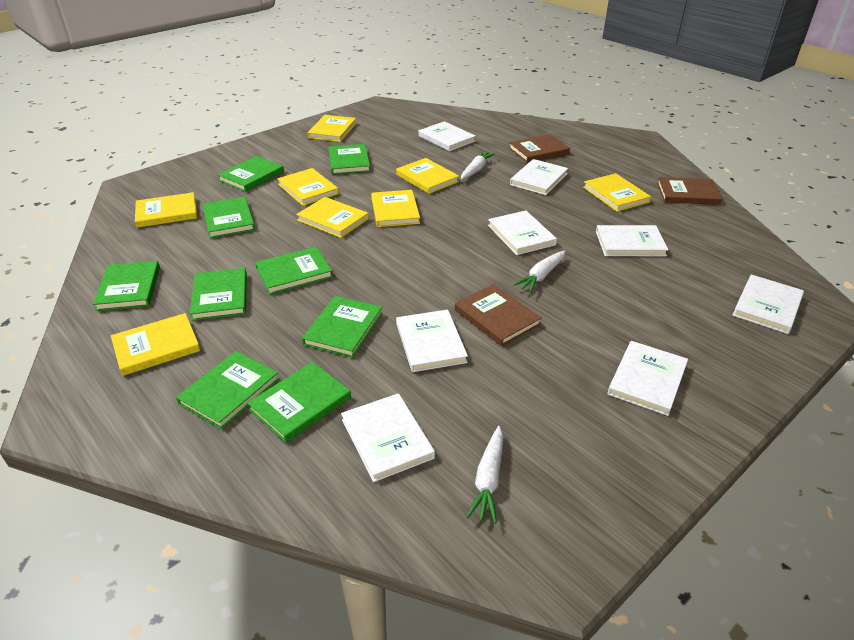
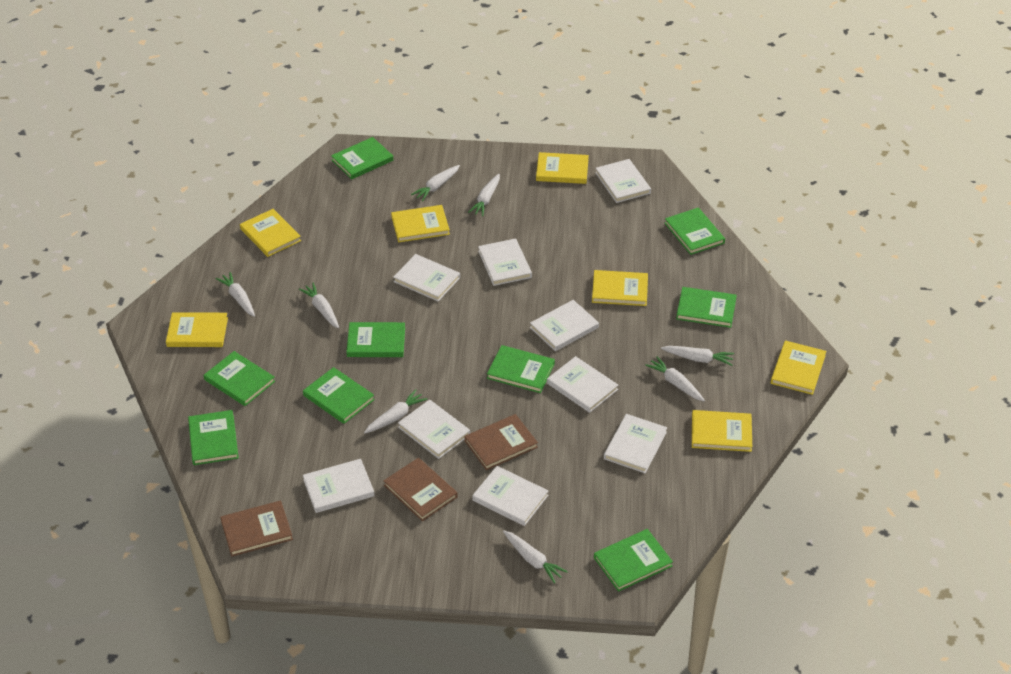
white book: 8 -> 9
white carrot: 3 -> 8
yellow book: 8 -> 7

